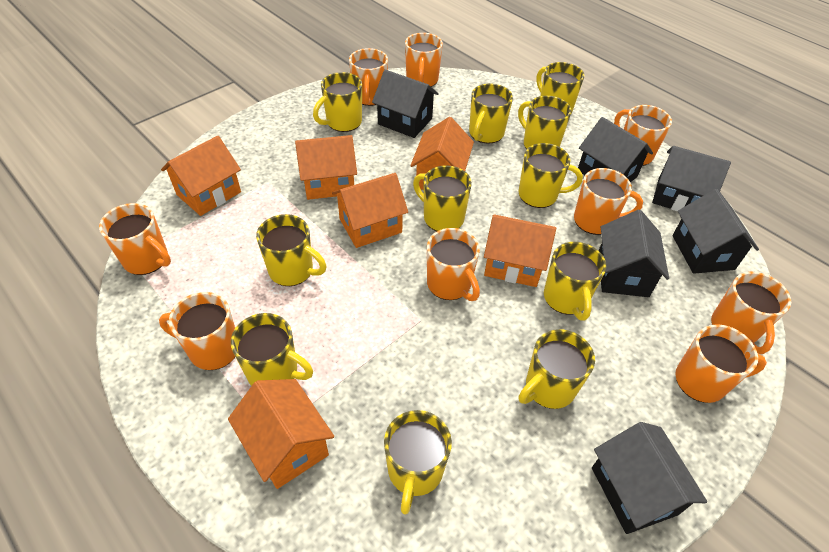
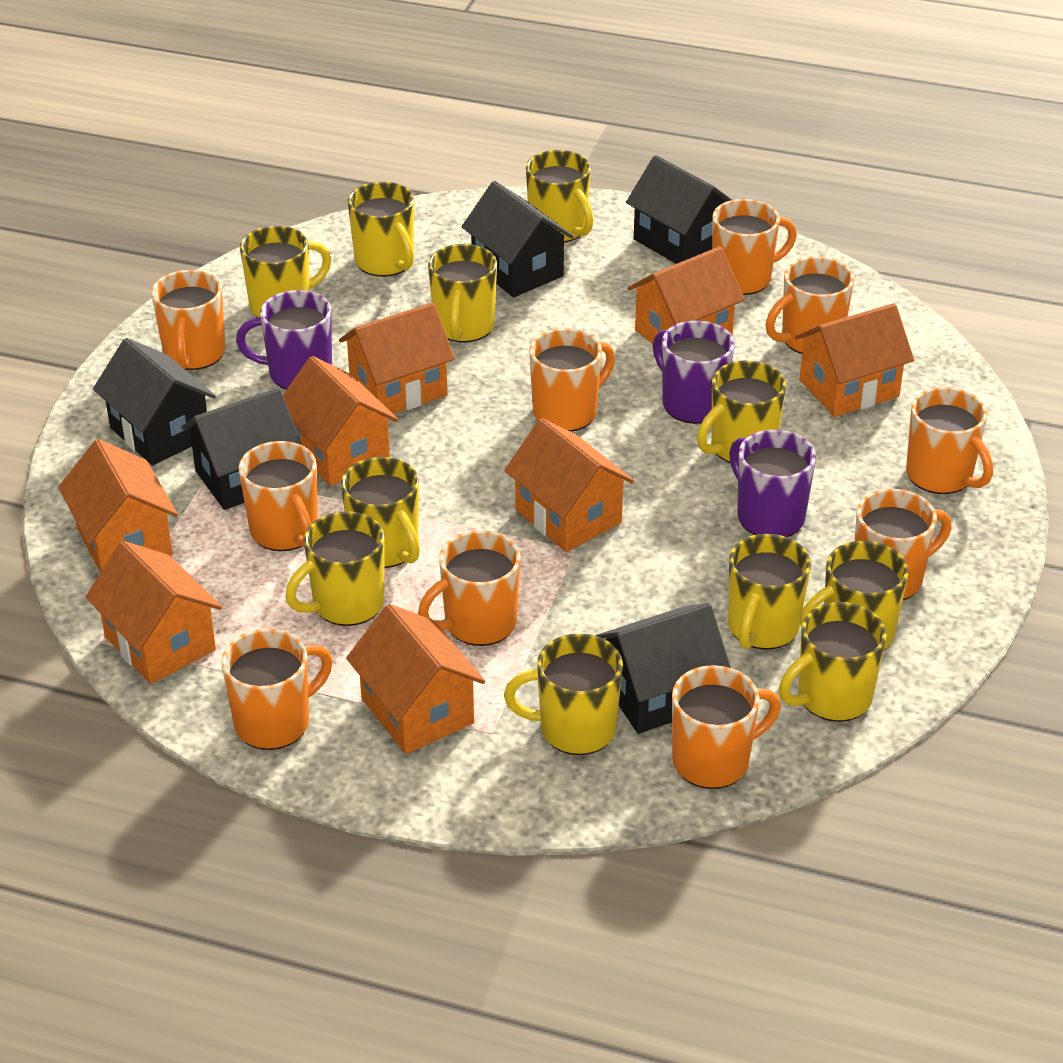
black house: 6 -> 5
orange house: 6 -> 8
orange mug: 9 -> 10
purple mug: 0 -> 3

